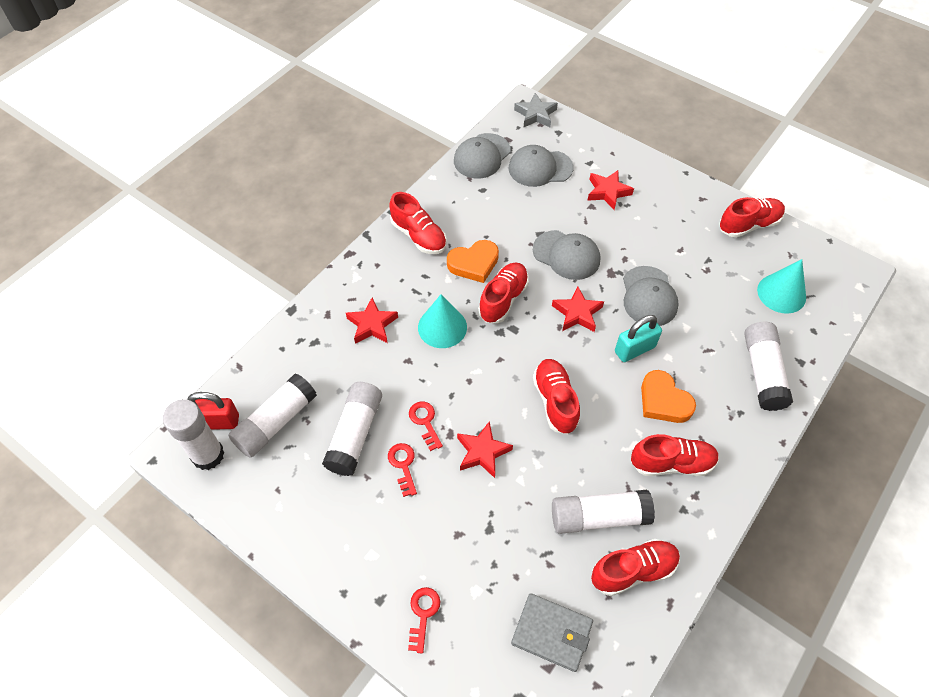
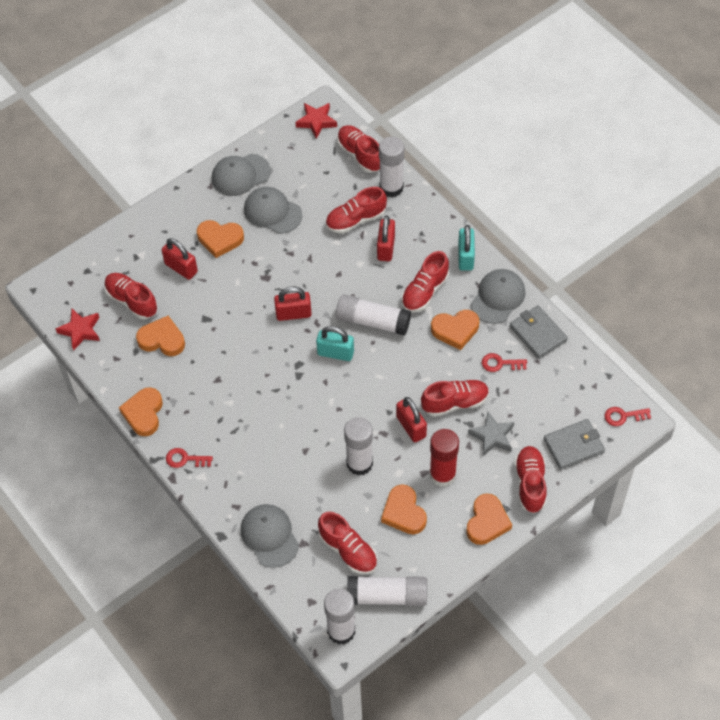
grey wallet: 1 -> 2
orange heart: 2 -> 6
red glue stick: 0 -> 1
red padlock: 1 -> 4
red shoe: 6 -> 7
red star: 4 -> 2
turquoise cone: 2 -> 0
turquoise padlock: 1 -> 2

